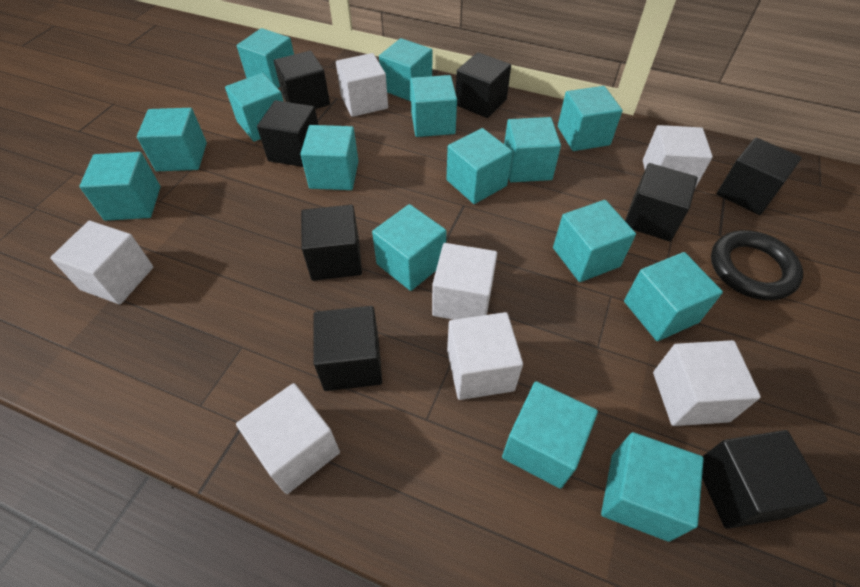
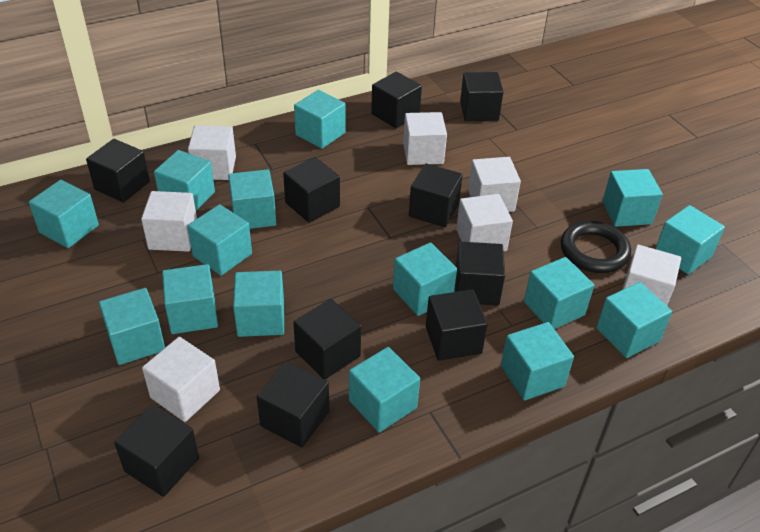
black cube: 8 -> 10

